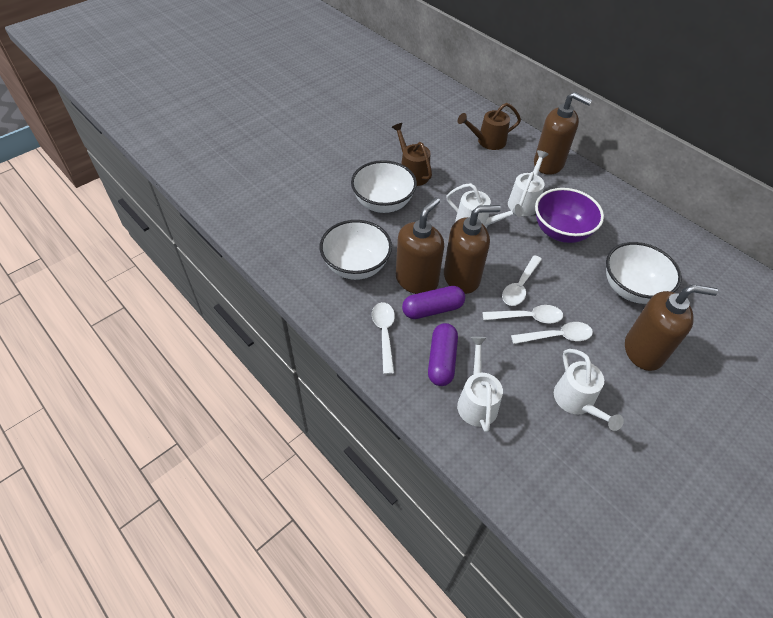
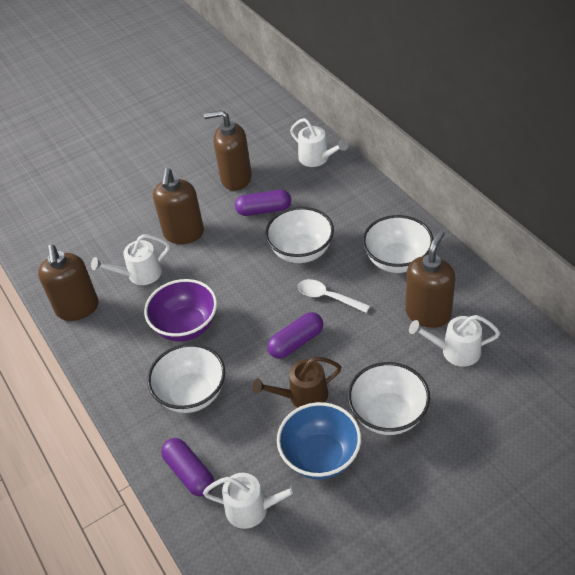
blue bowl: 0 -> 1
brown watering can: 2 -> 1
purple capsule: 2 -> 3
white bowl: 3 -> 4
white spoon: 4 -> 1

